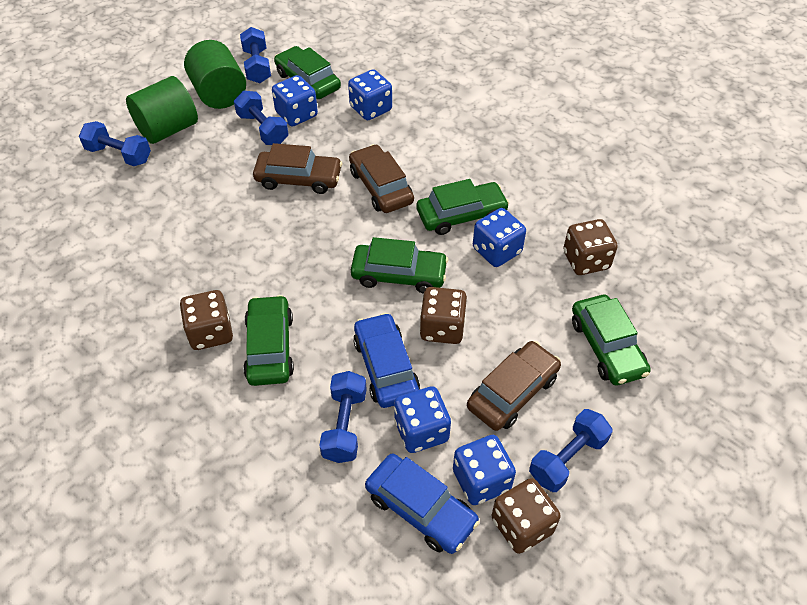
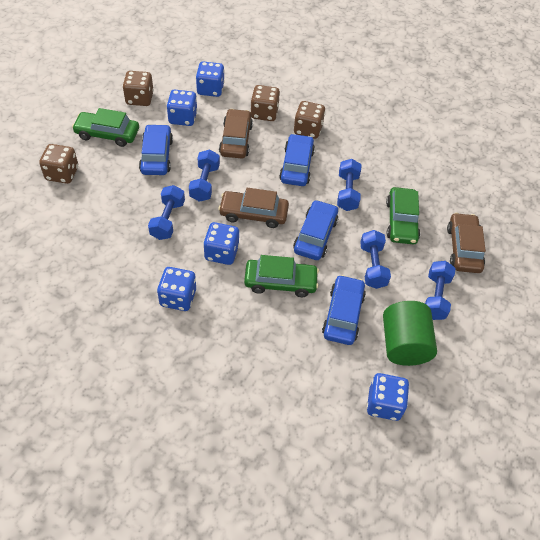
blue car: 2 -> 4
green car: 5 -> 3
green cylinder: 2 -> 1

